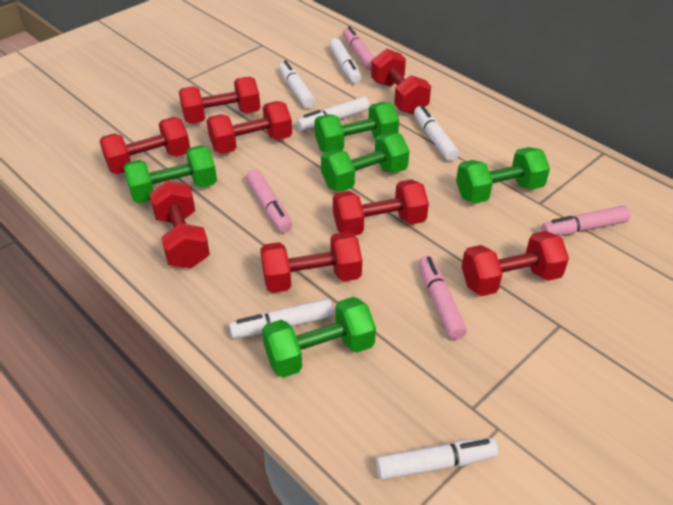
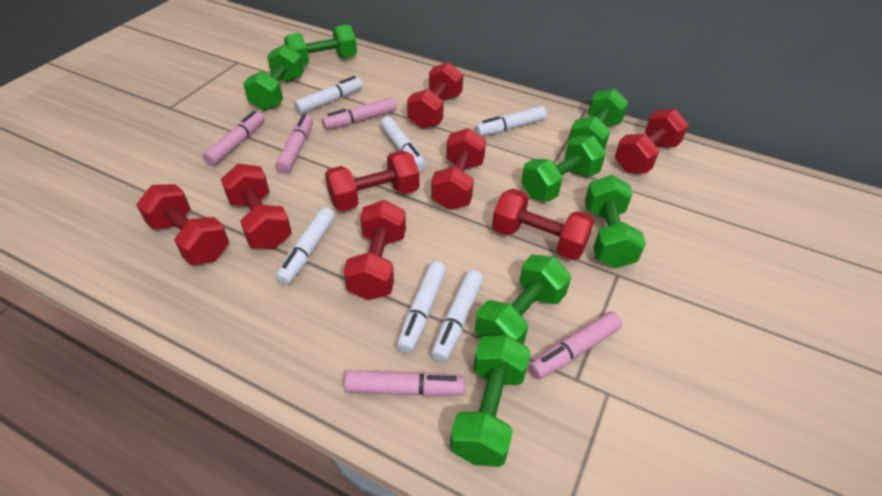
green dumbbell: 5 -> 7
pink marker: 4 -> 5

